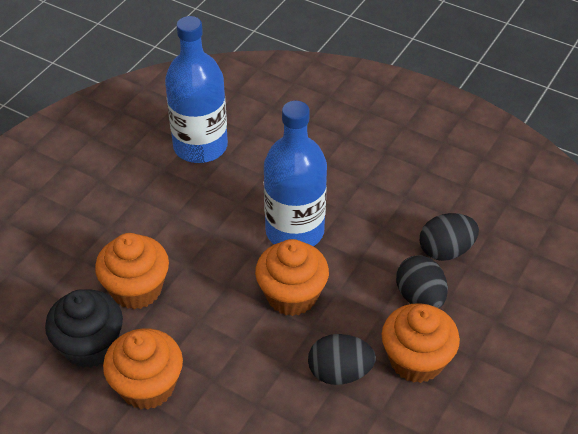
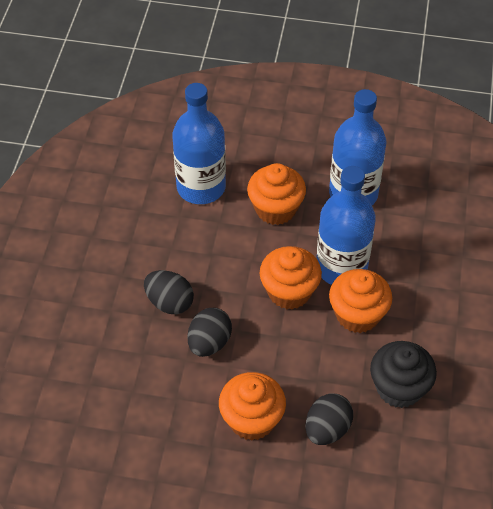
blue bottle: 2 -> 3

